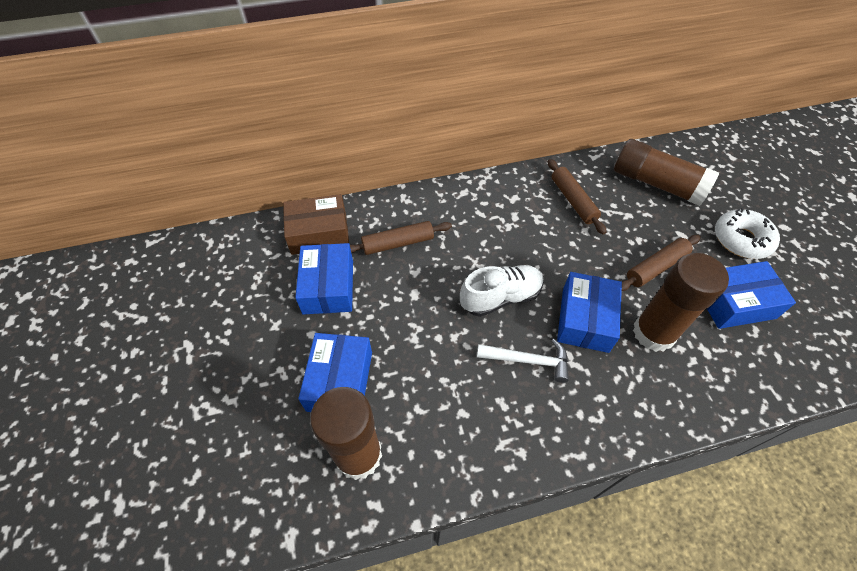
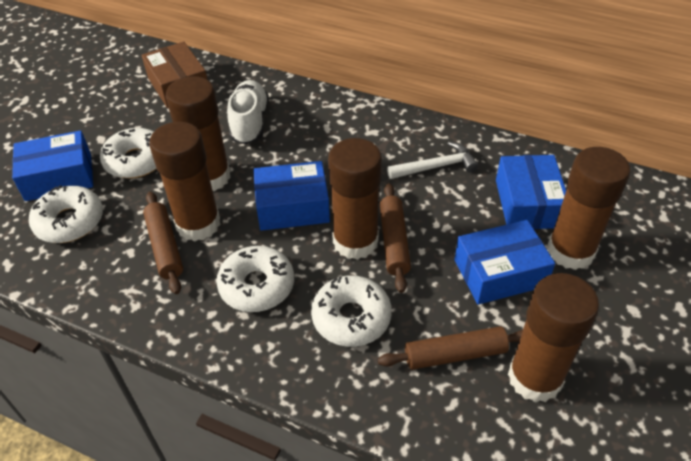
brown glue stick: 3 -> 5
white donut: 1 -> 4

